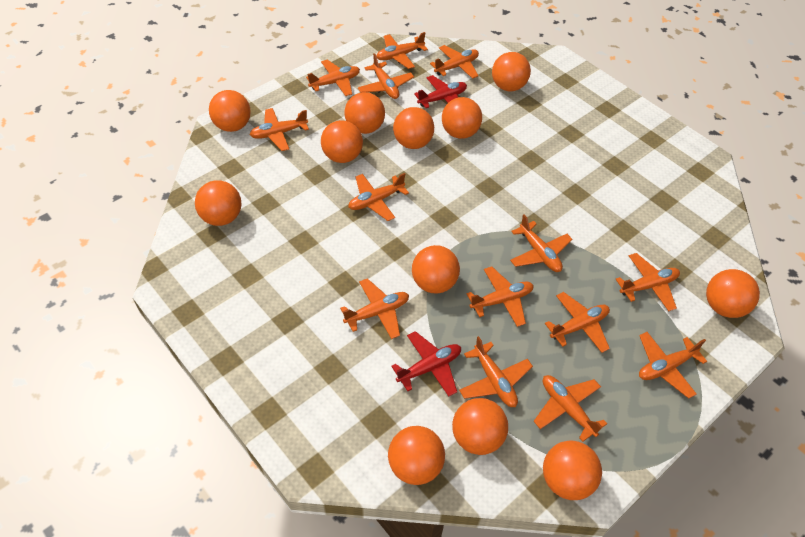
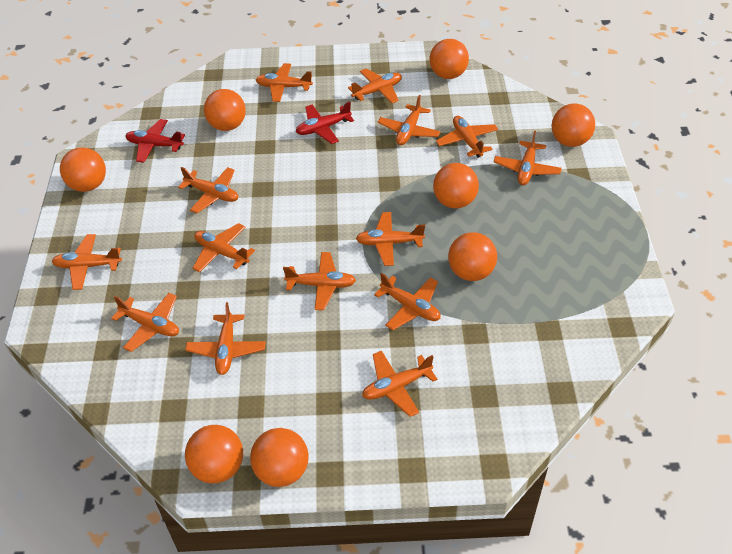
orange ball: 12 -> 8

